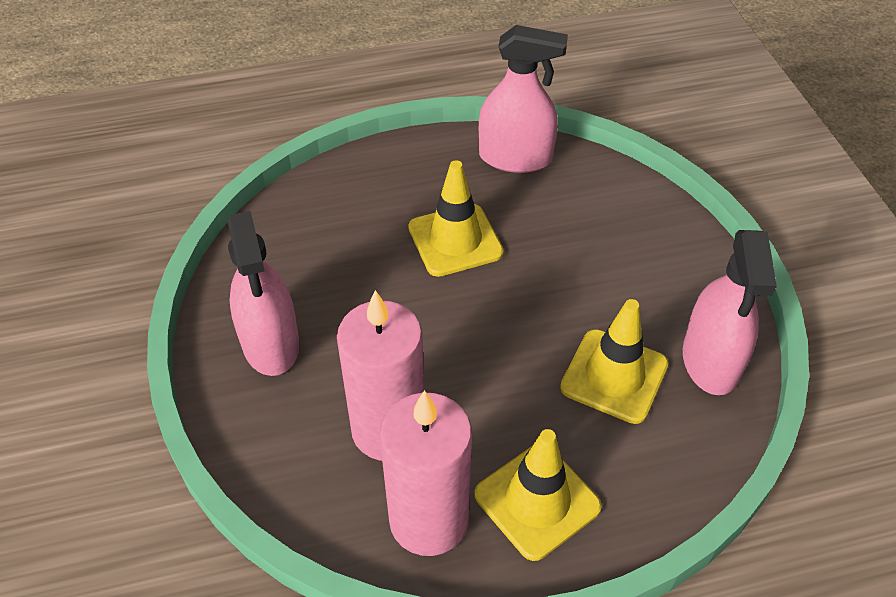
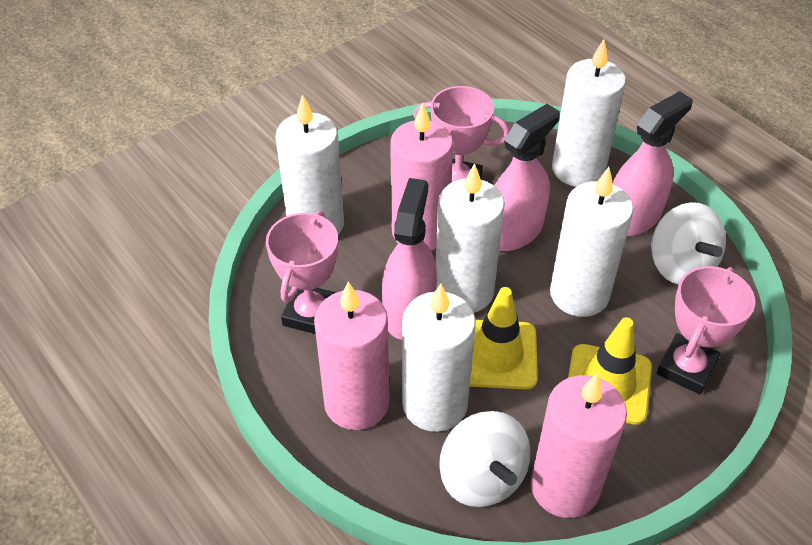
pink candle: 2 -> 3
pink trophy: 0 -> 3
white candle: 0 -> 5
white spinning top: 0 -> 2
yellow traffic cone: 3 -> 2

